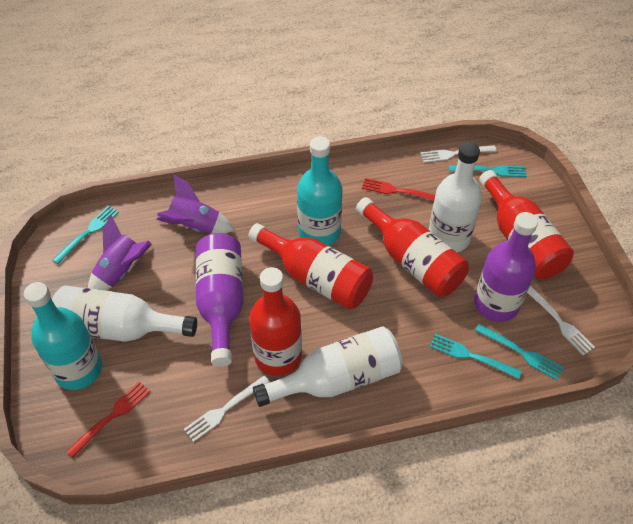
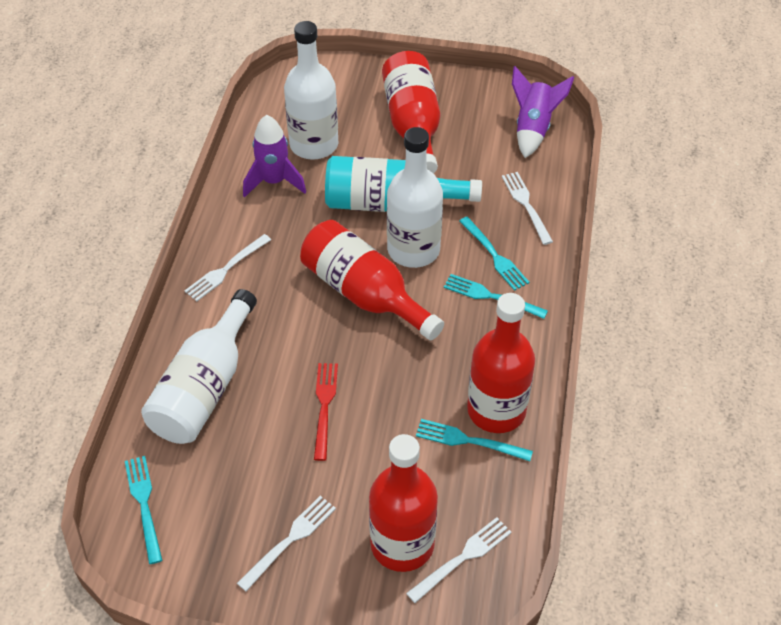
purple bottle: 2 -> 0
red fork: 2 -> 1
turquoise bottle: 2 -> 1
white fork: 3 -> 4

